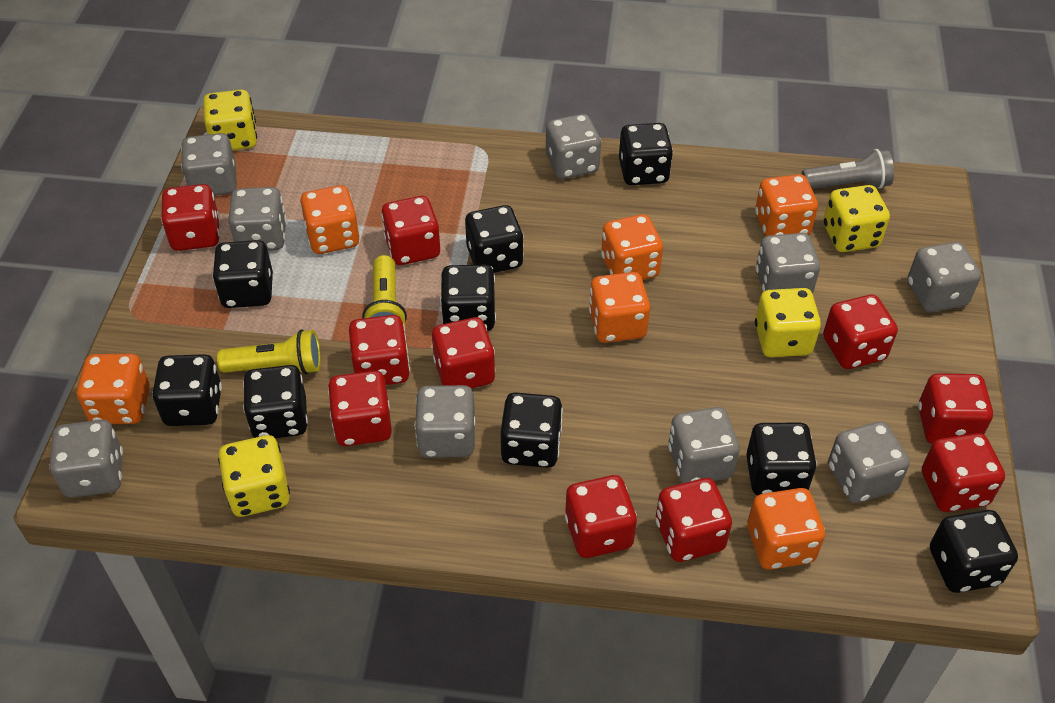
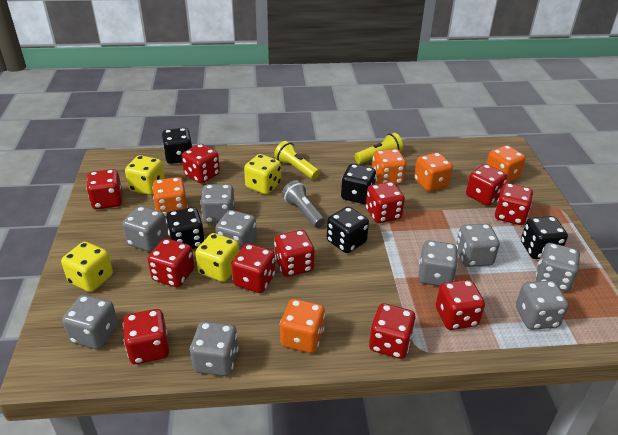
black dice: 9 -> 5
orange dice: 6 -> 5
red dice: 10 -> 11

